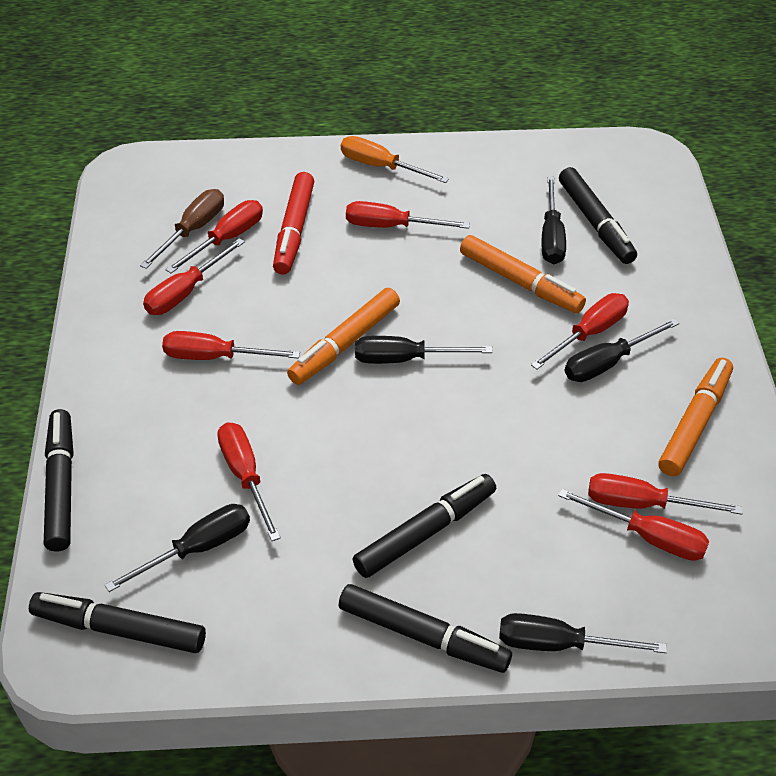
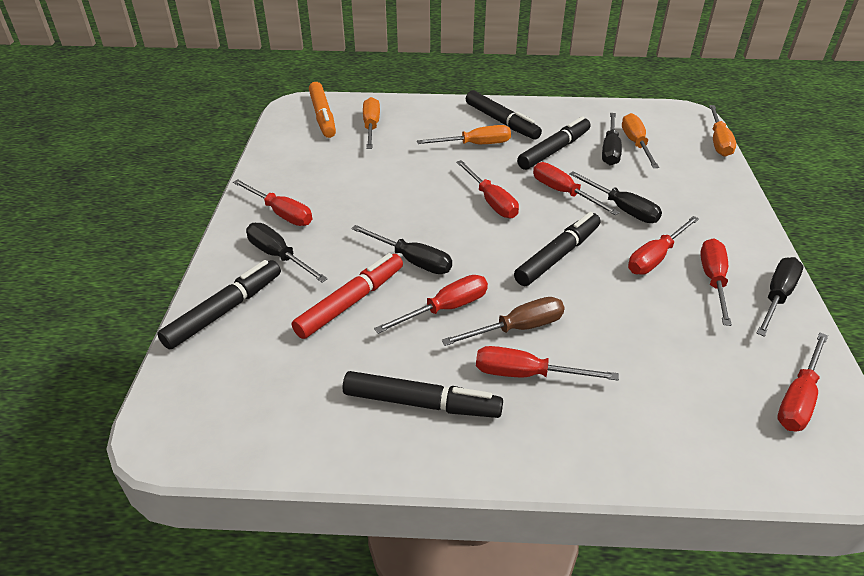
orange marker: 3 -> 1
orange screwdriver: 1 -> 4

